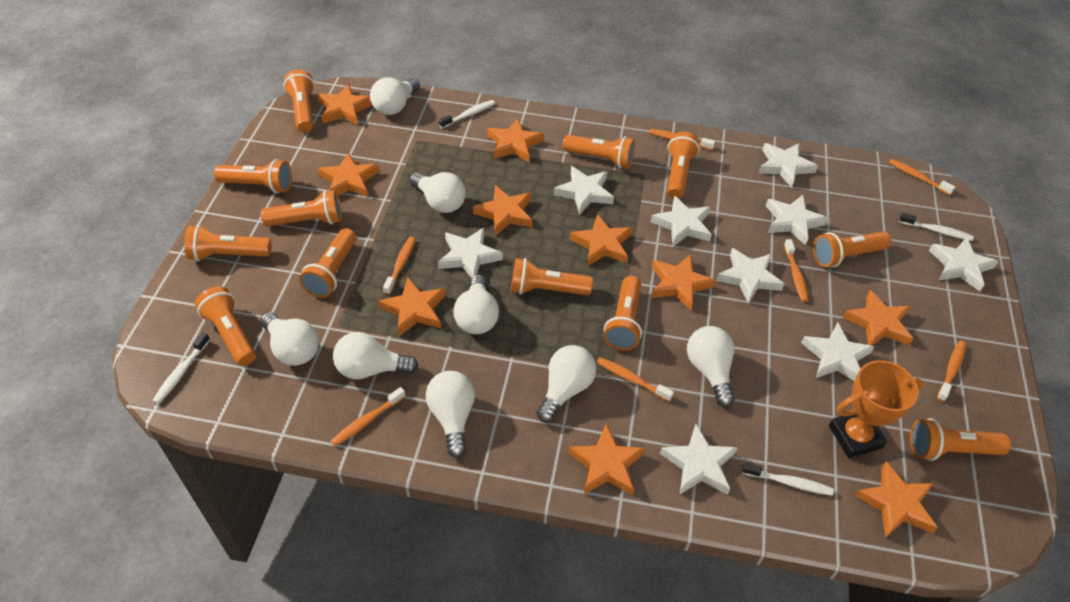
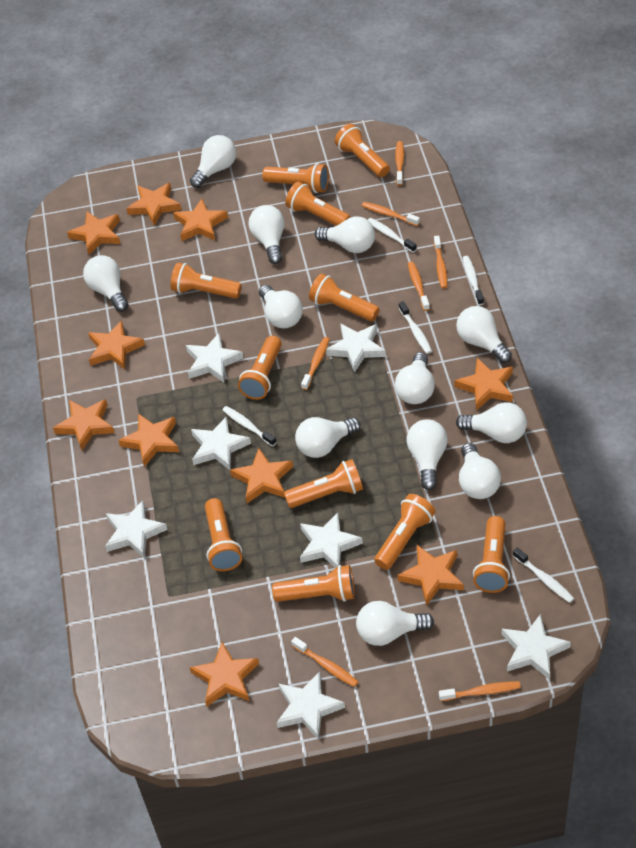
orange flashlight: 12 -> 11
orange trophy: 1 -> 0
white light bulb: 8 -> 12
white star: 9 -> 7
white toothbrush: 4 -> 5

